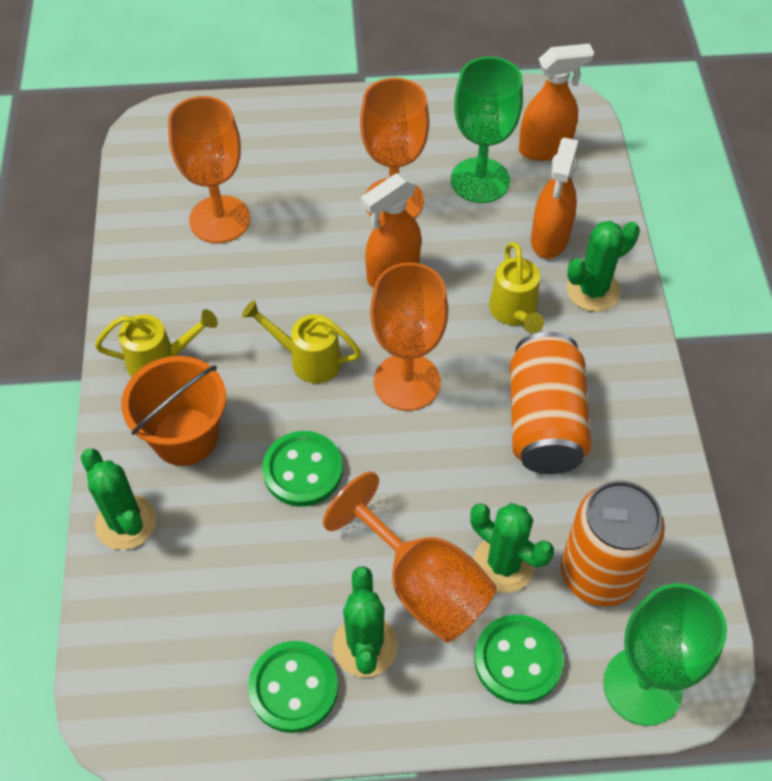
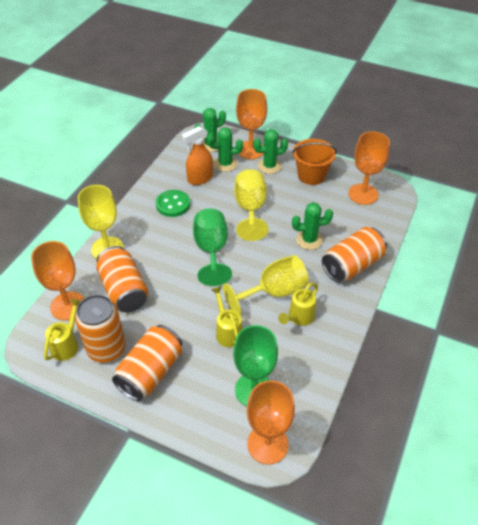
green button: 3 -> 1
orange can: 2 -> 4
orange spray bottle: 3 -> 1
yellow goblet: 0 -> 3

